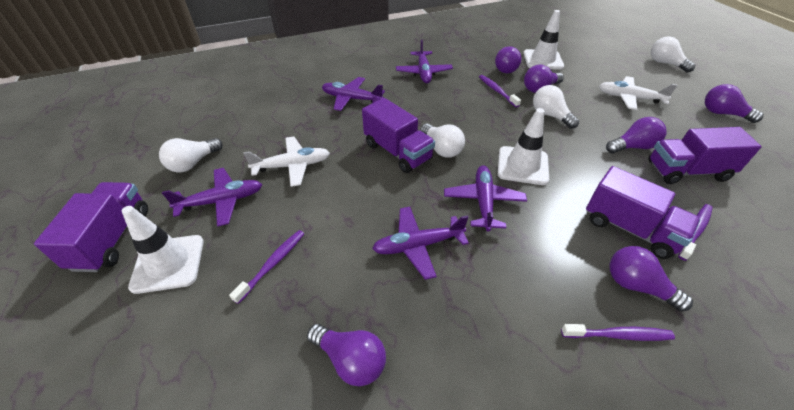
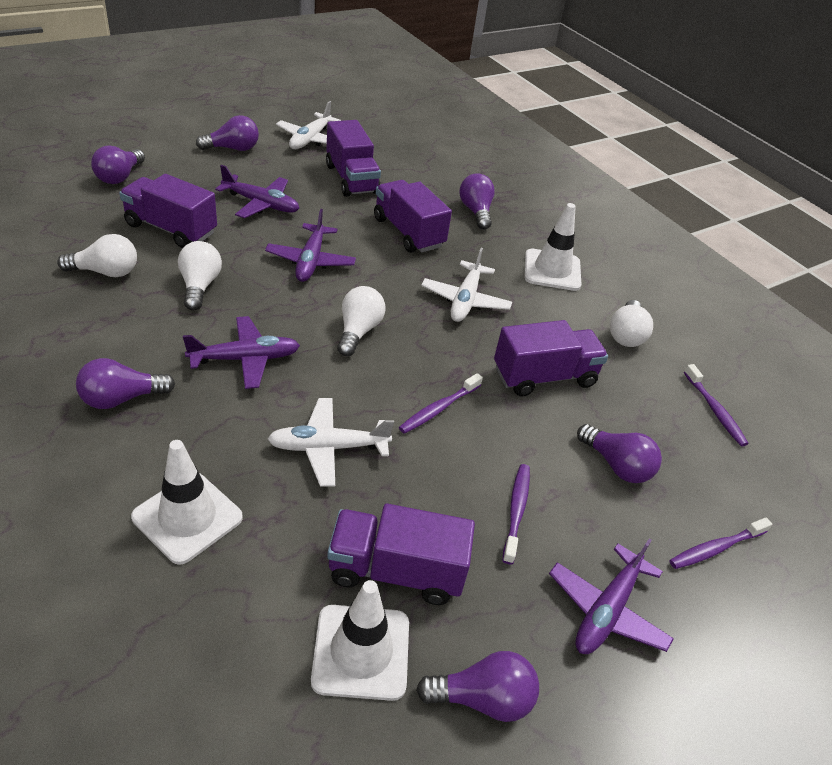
purple plane: 5 -> 4
purple truck: 4 -> 5
white plane: 2 -> 3

